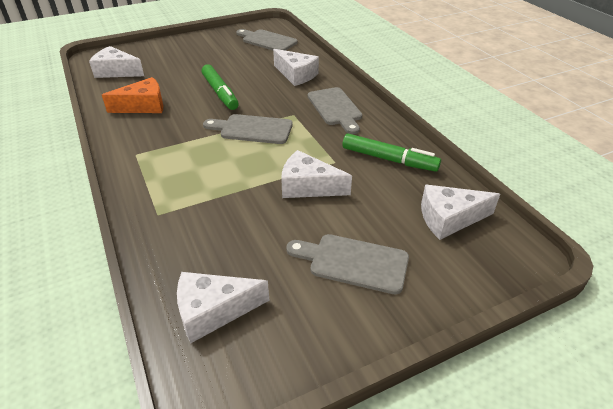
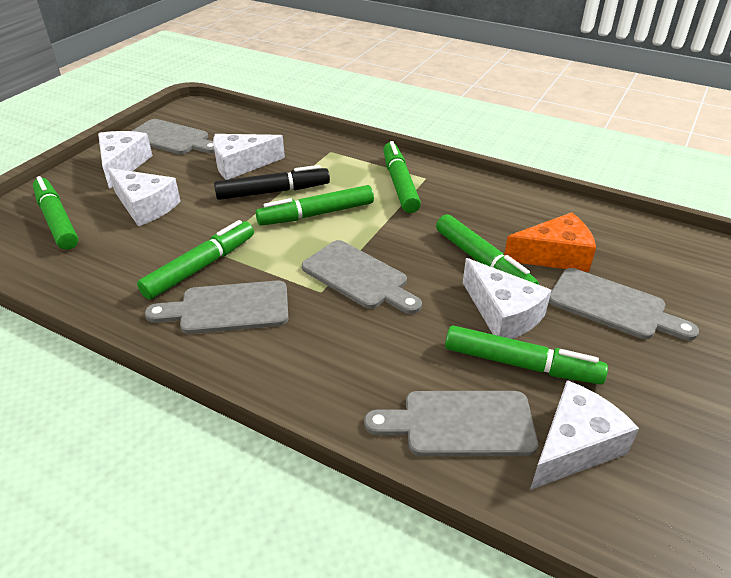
black marker: 0 -> 1
green marker: 2 -> 6
grey cutting board: 4 -> 5

